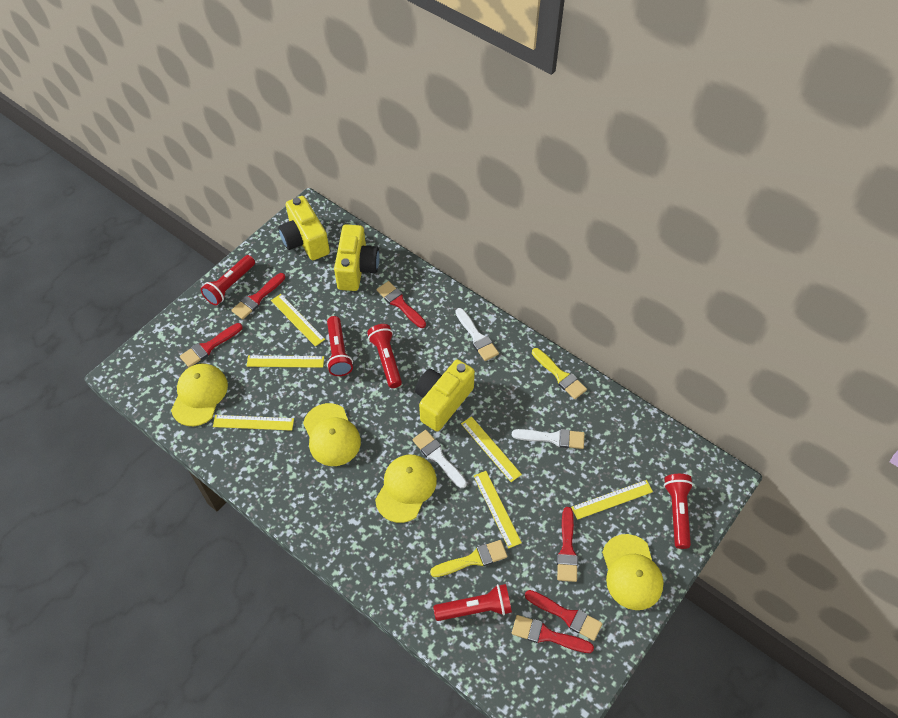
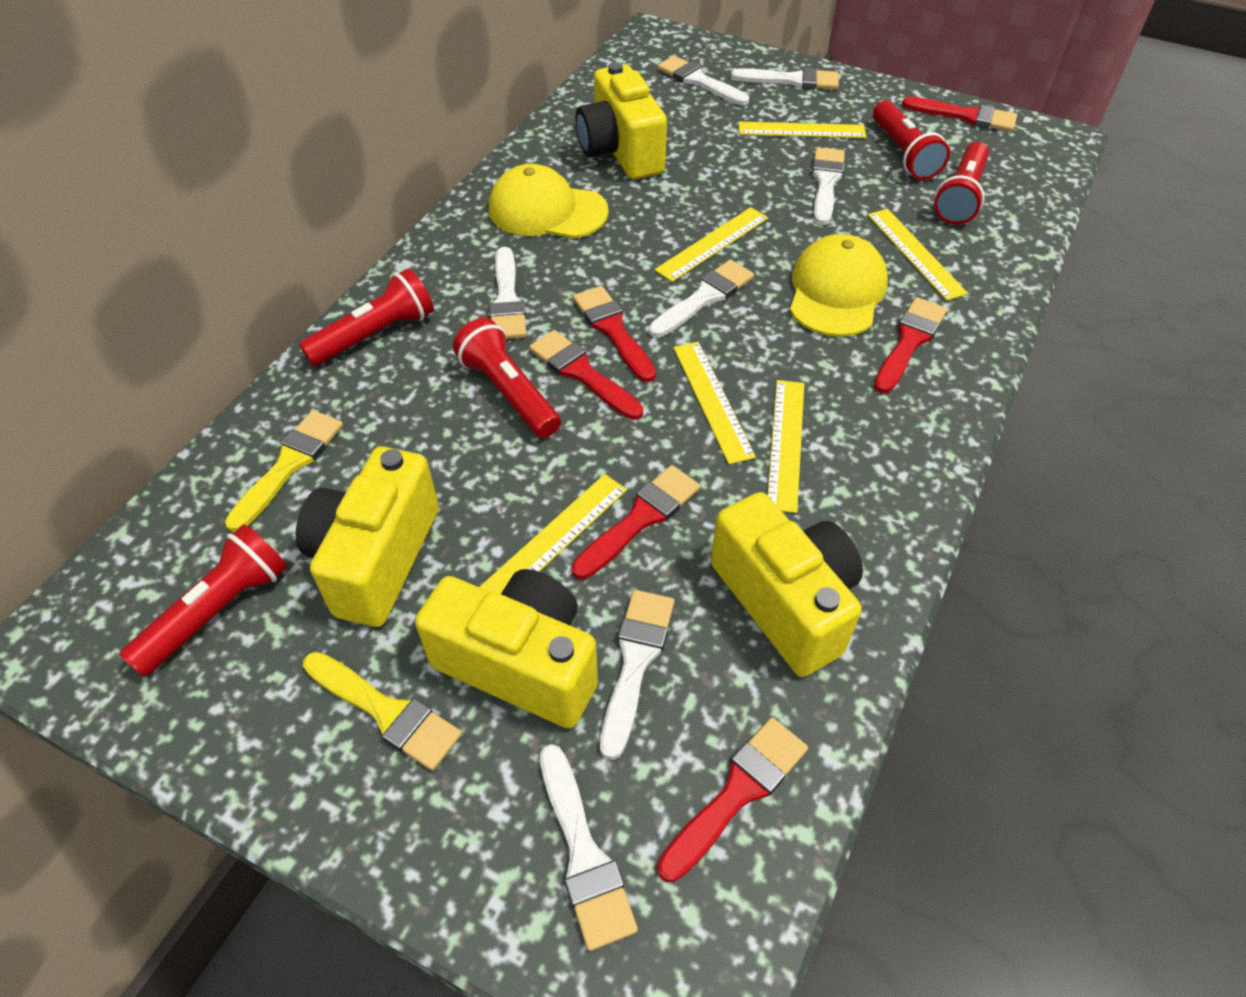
white brush: 3 -> 7
yellow camera: 3 -> 4
yellow cap: 4 -> 2

